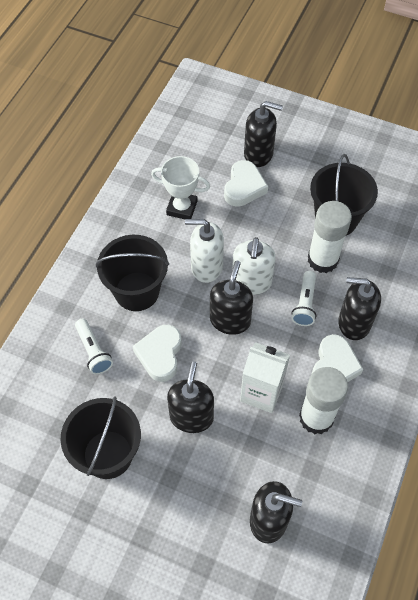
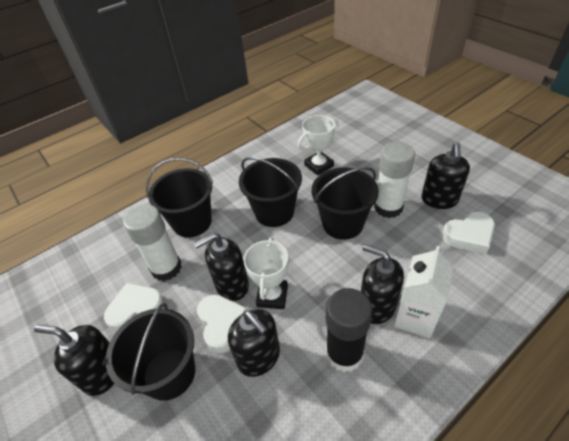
black bucket: 3 -> 4
black glue stick: 0 -> 1
white flashlight: 2 -> 0
white soap dispenser: 2 -> 0
white trophy: 1 -> 2

